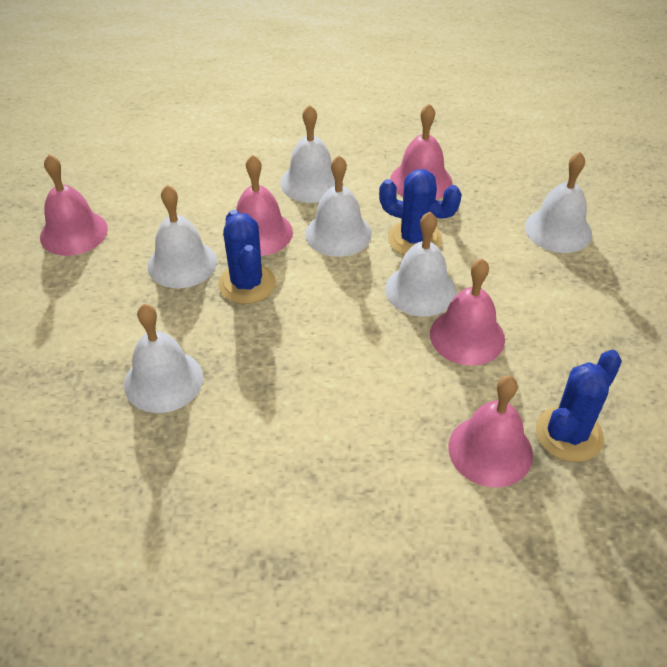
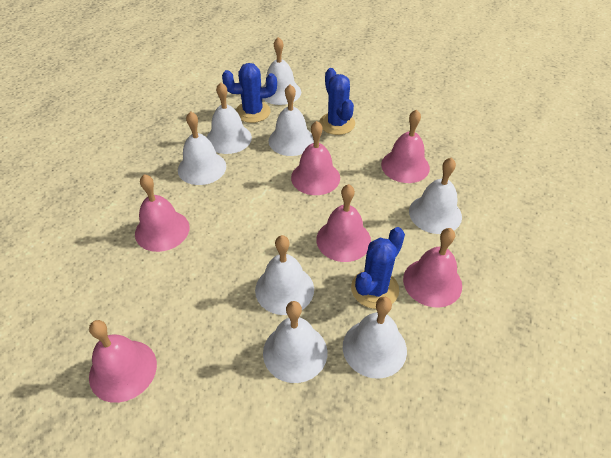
pink bell: 5 -> 6
white bell: 6 -> 8

